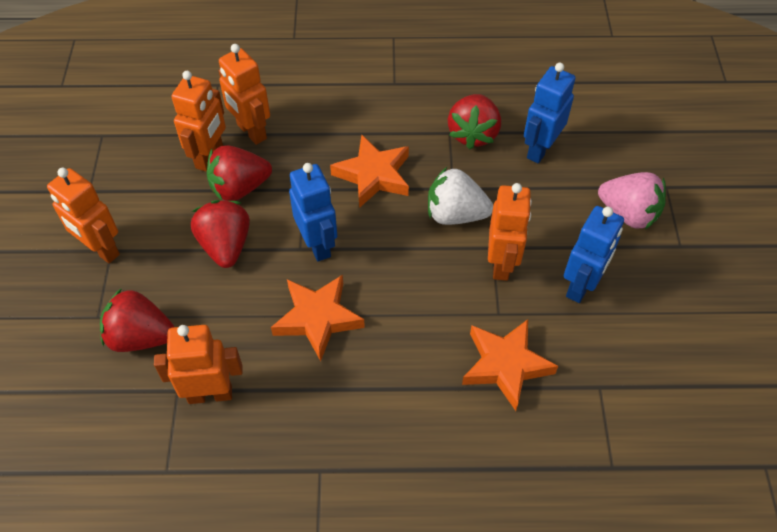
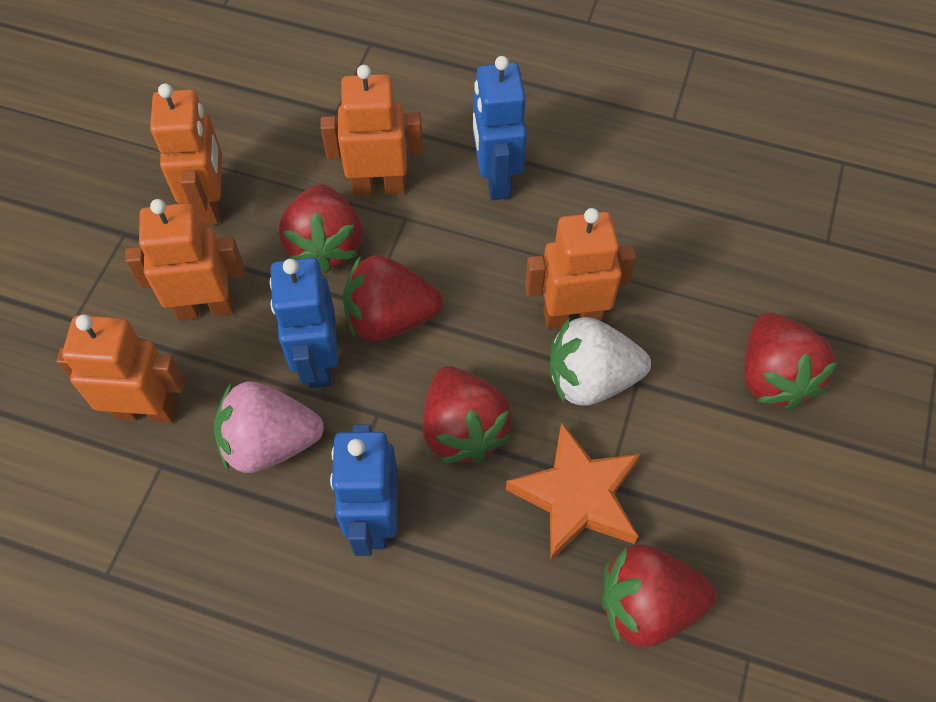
orange star: 3 -> 1
red strawberry: 4 -> 5

